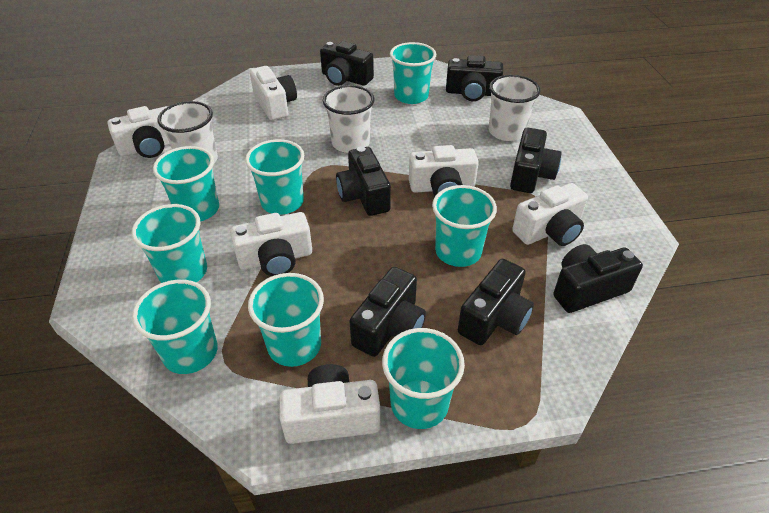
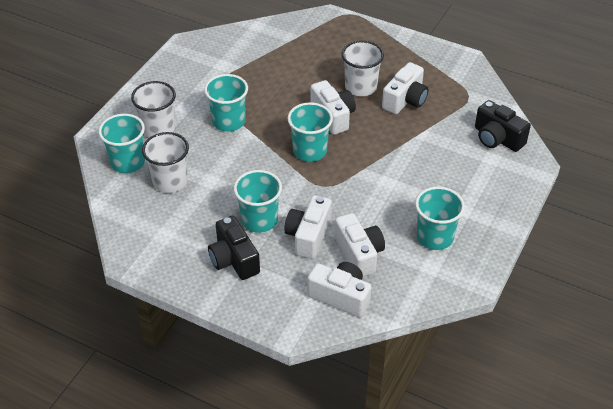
black camera: 7 -> 2
turquoise cup: 8 -> 5
white camera: 6 -> 5

